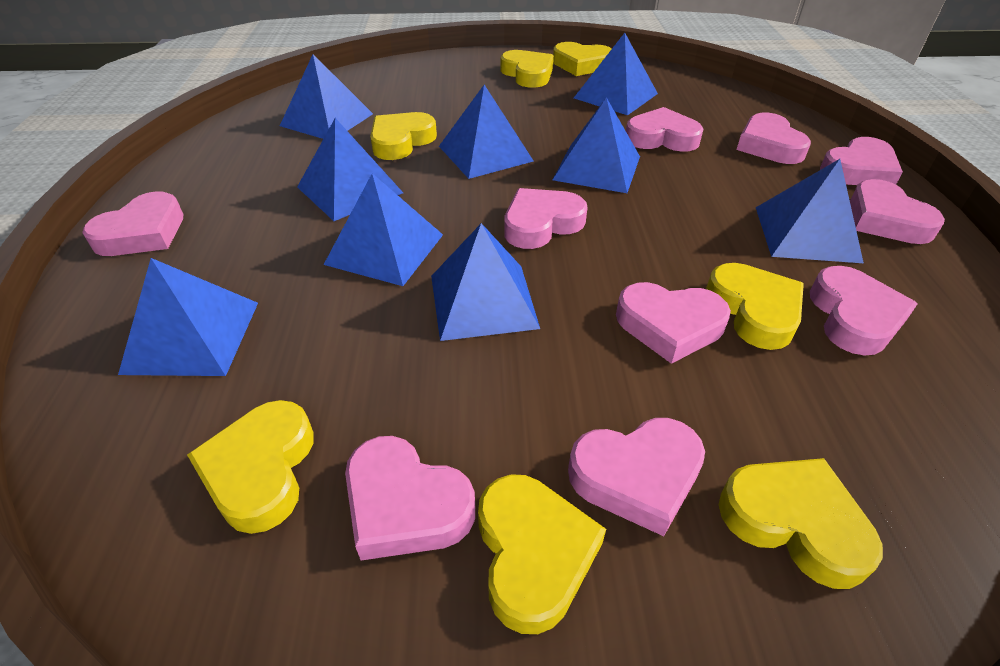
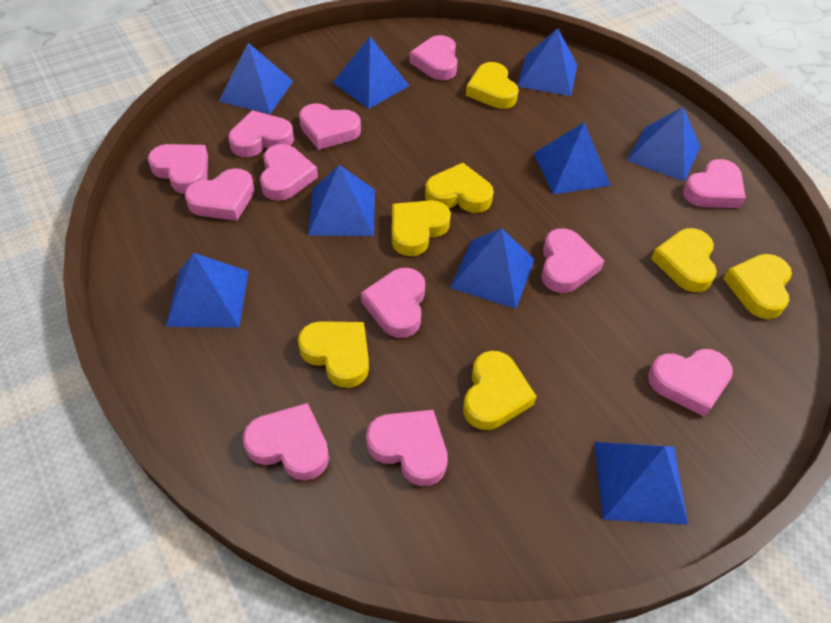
pink heart: 10 -> 12

